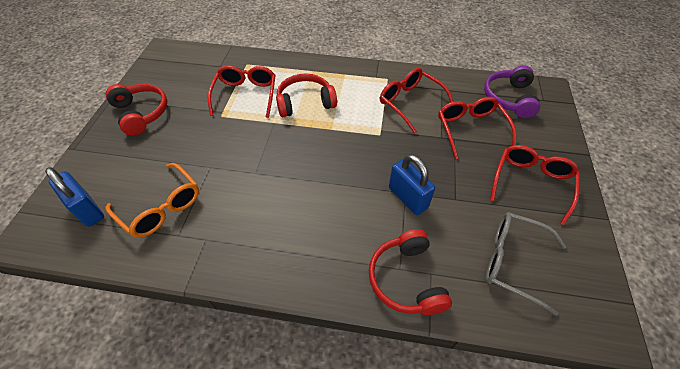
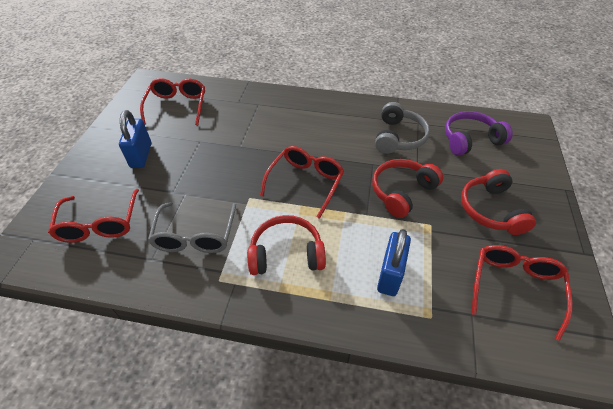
grey headphones: 0 -> 1
orange glasses: 1 -> 0

